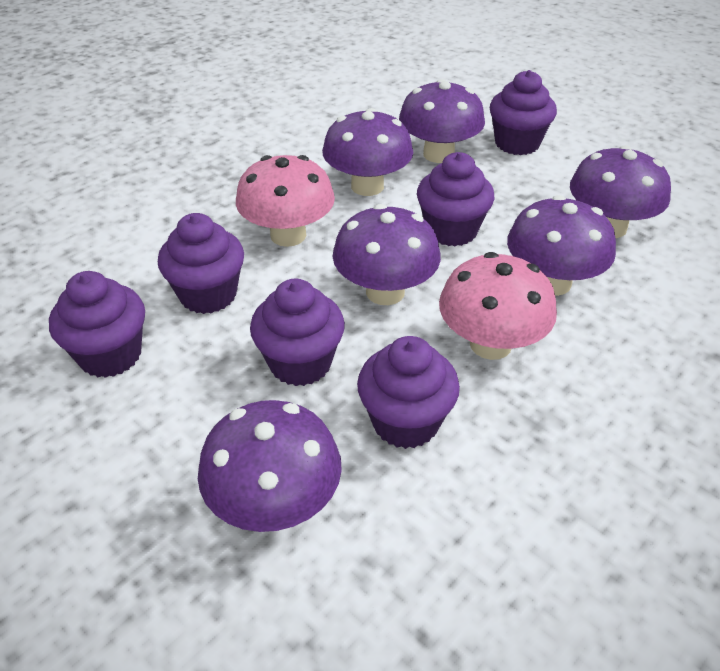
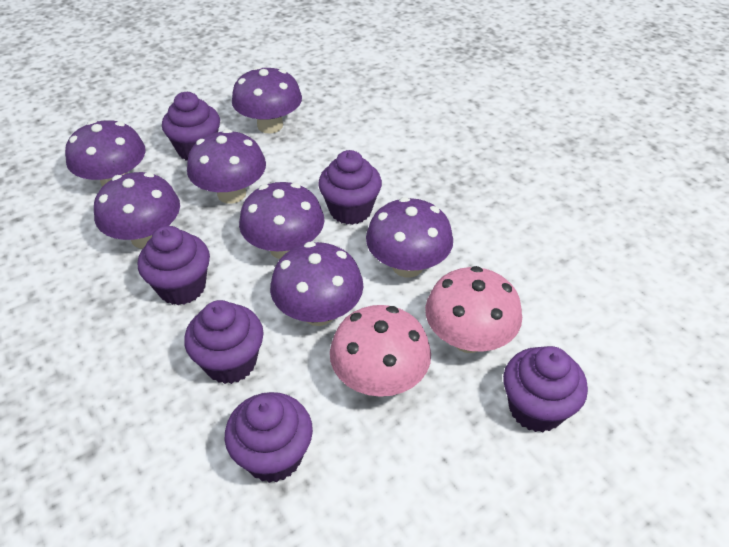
purple mushroom: 6 -> 7

